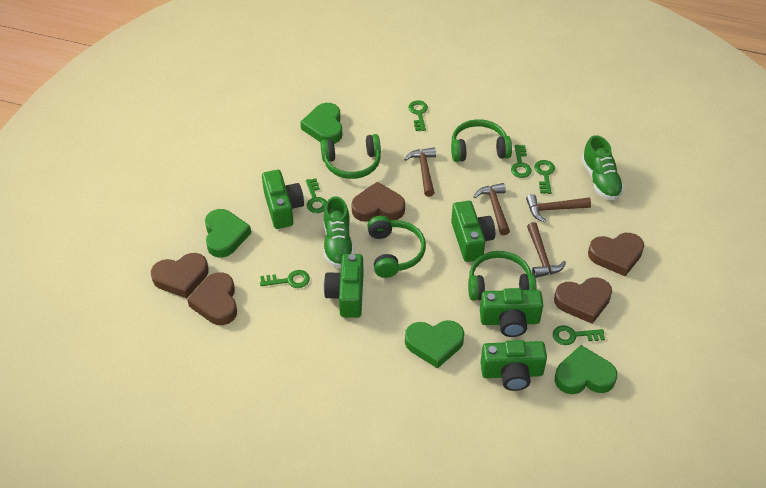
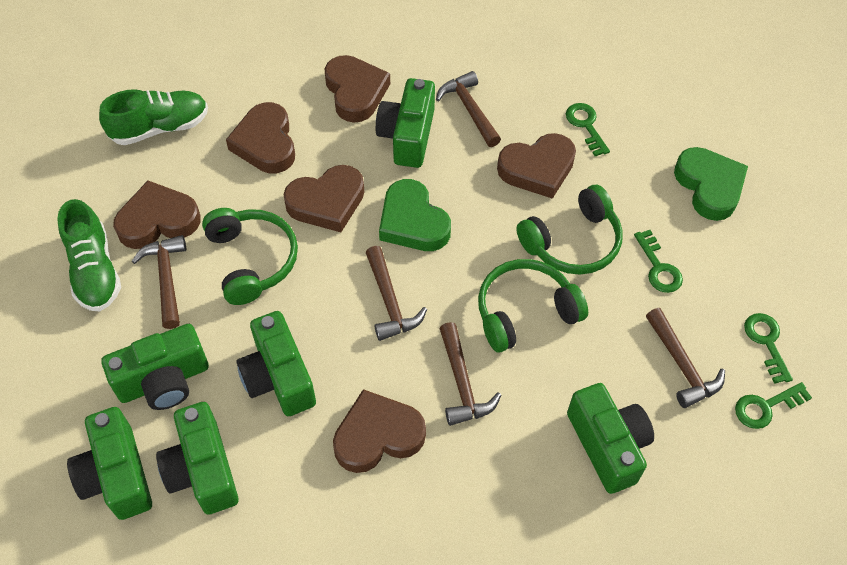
brown hammer: 4 -> 5
brown heart: 5 -> 6
green camera: 5 -> 6
green headphones: 4 -> 3
green heart: 4 -> 2
green key: 6 -> 4

